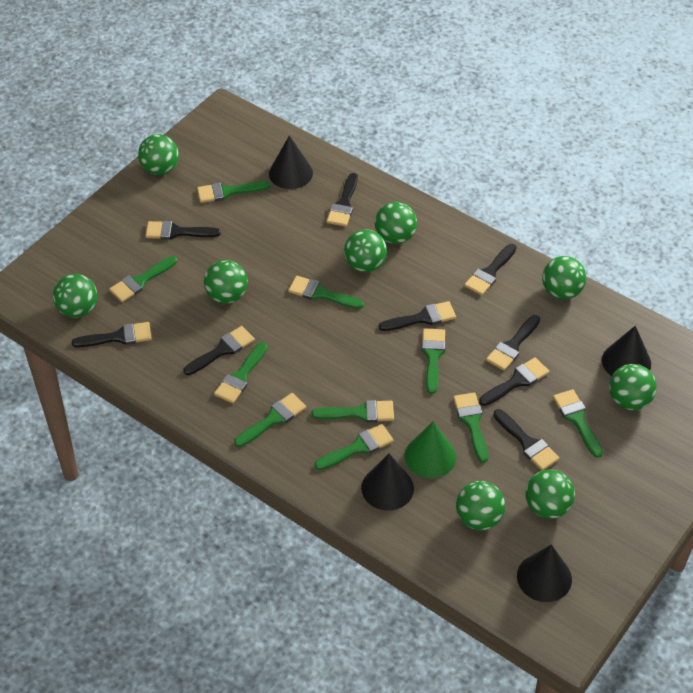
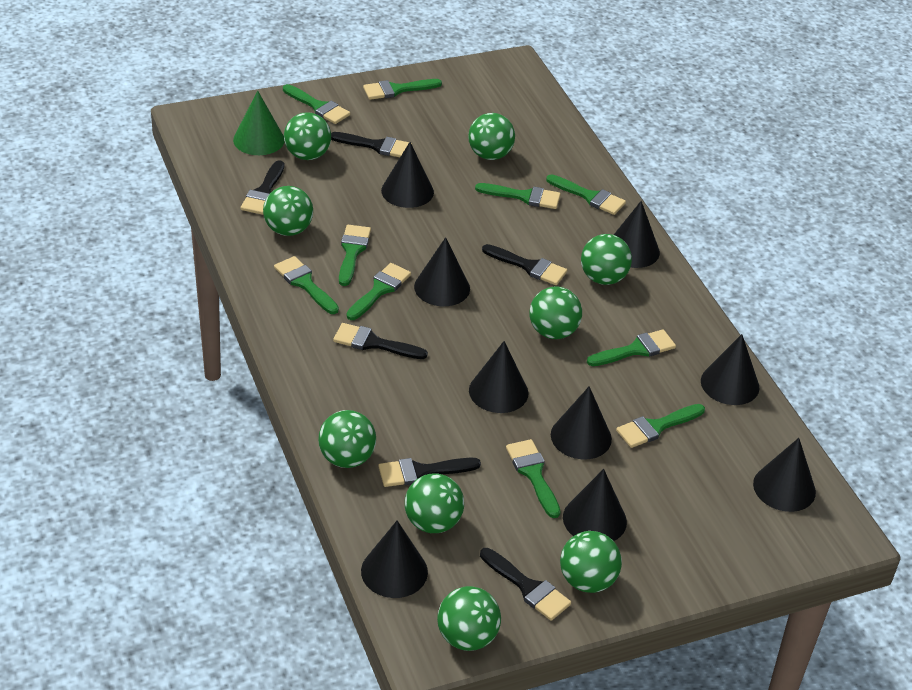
black brush: 9 -> 6
black cone: 4 -> 9

